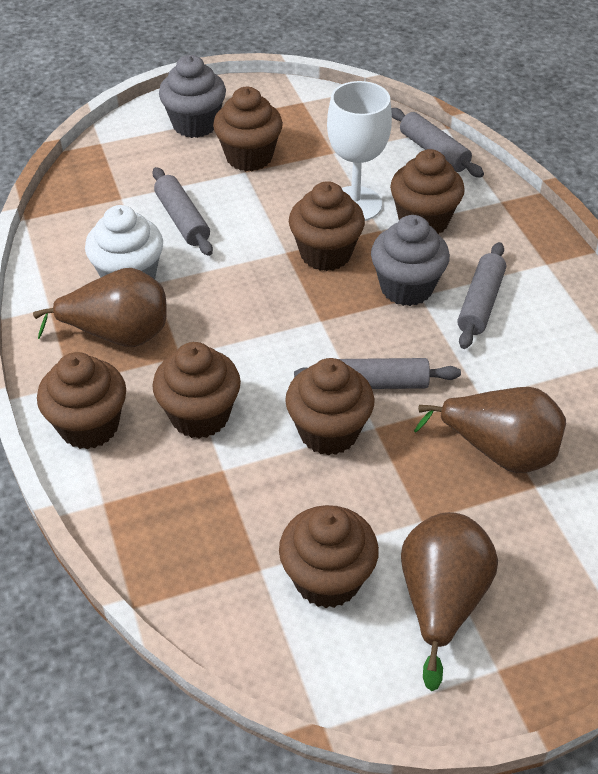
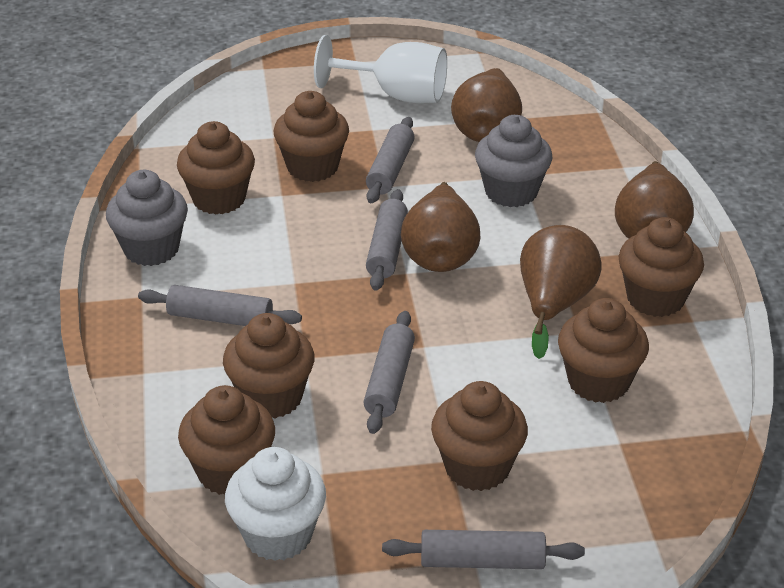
brown pear: 3 -> 4
grey rolling pin: 4 -> 5

